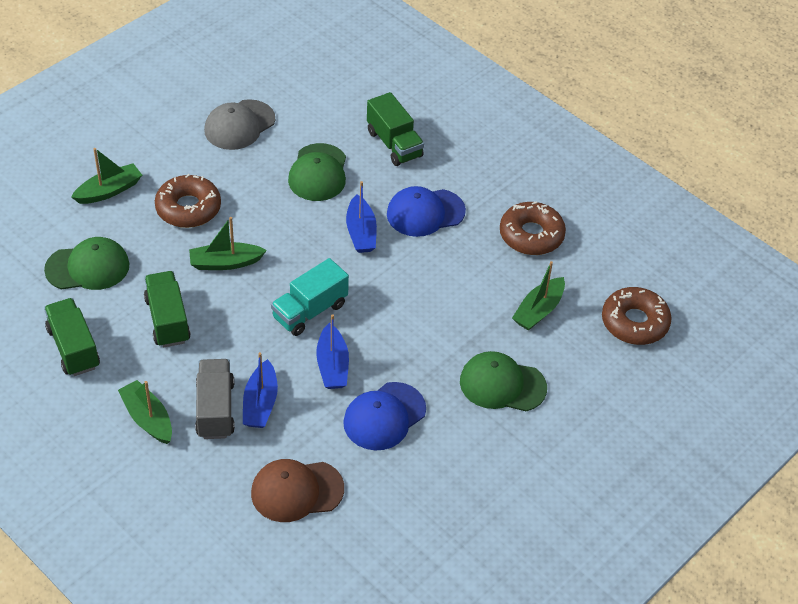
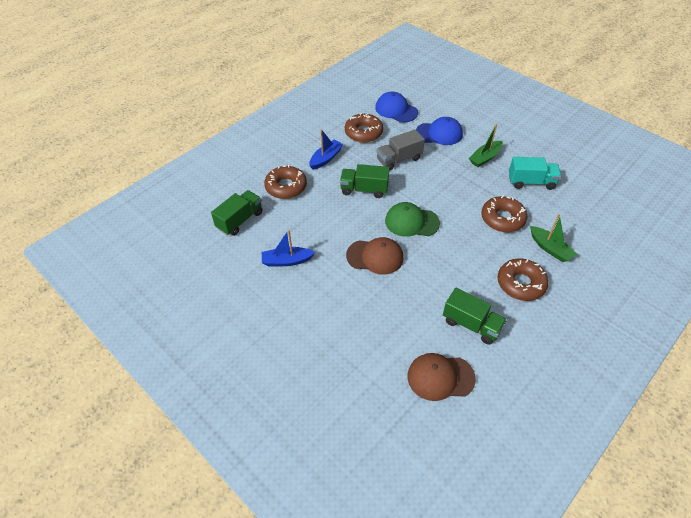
blue boat: 3 -> 2
brown cap: 1 -> 2
brown donut: 3 -> 4
green boat: 4 -> 2
green cap: 3 -> 1
grey cap: 1 -> 0

